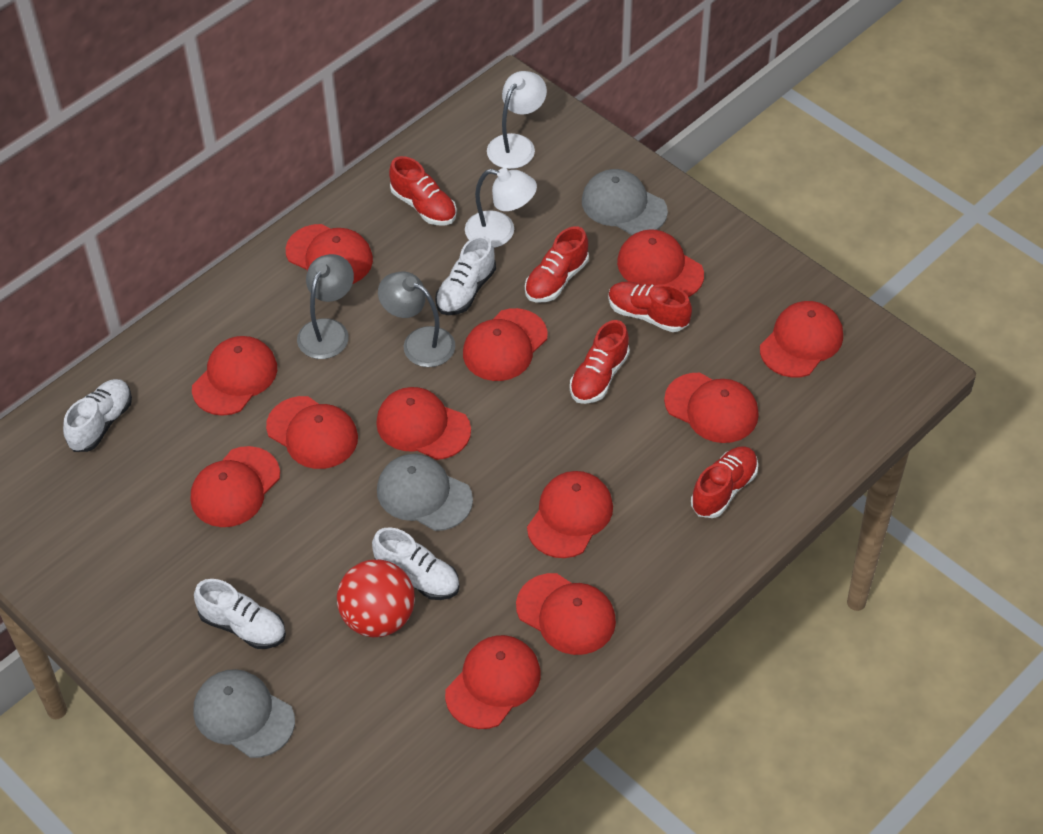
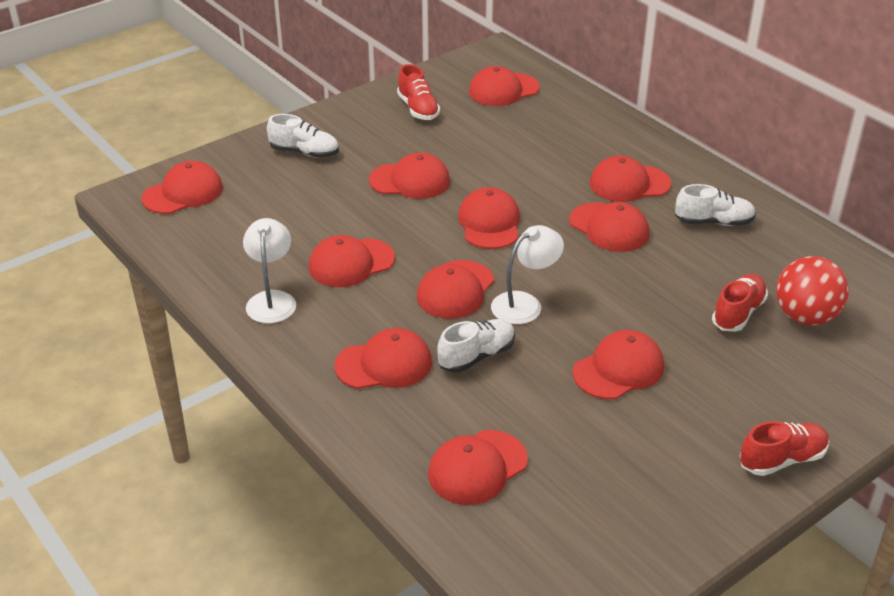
grey cap: 3 -> 0
grey lamp: 2 -> 0
red cap: 12 -> 11
red shoe: 5 -> 3
white shoe: 4 -> 3

